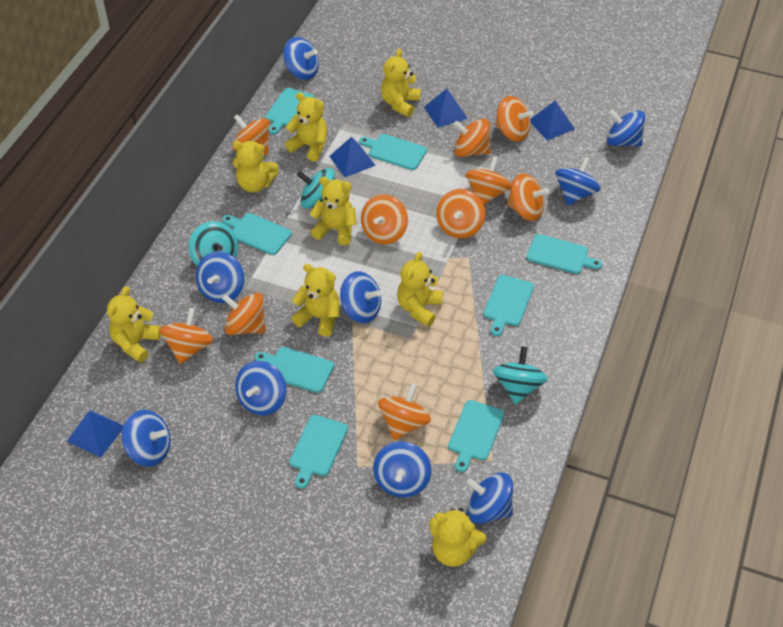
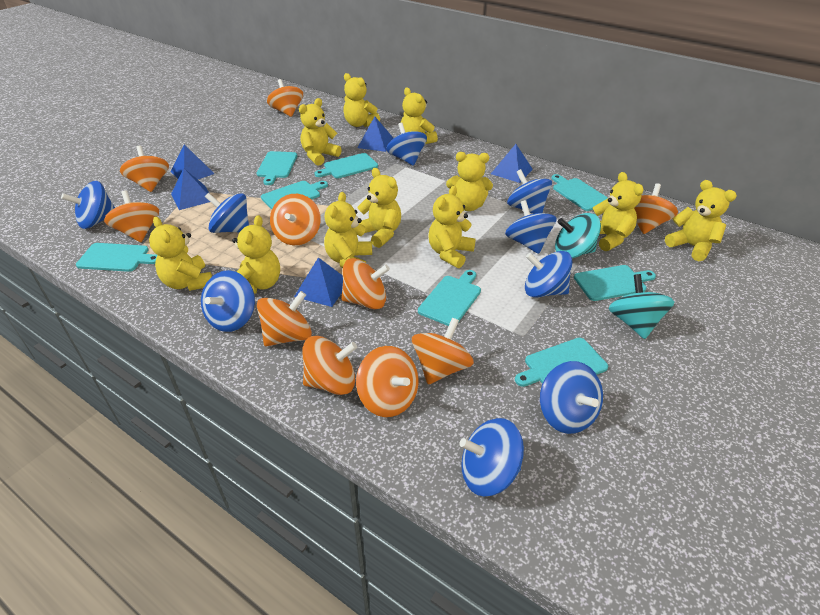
blue pyramid: 4 -> 5
turquoise spinning top: 3 -> 2
yellow teddy bear: 8 -> 11

